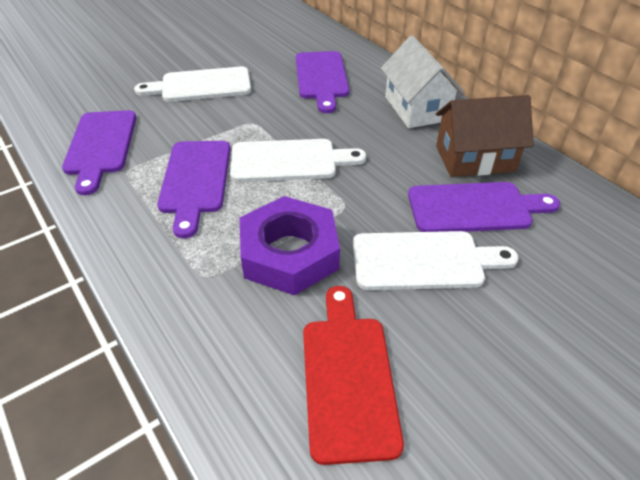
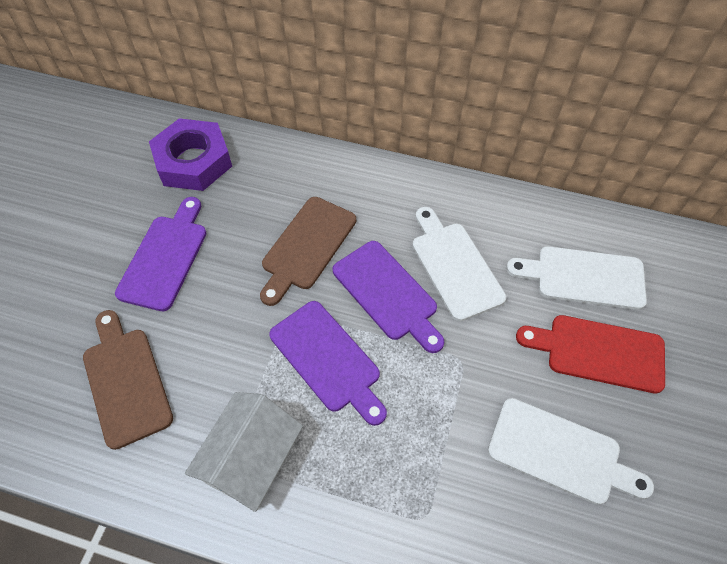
brown cutting board: 0 -> 2
brown house: 1 -> 0
purple cutting board: 4 -> 3

